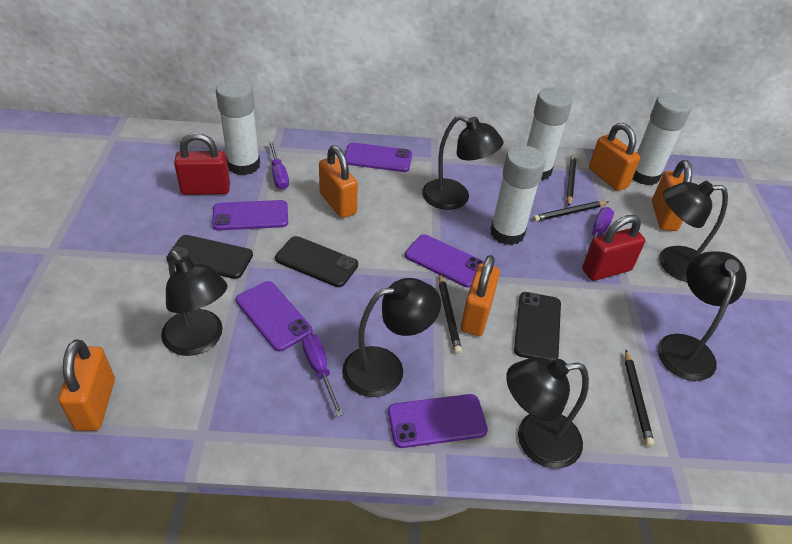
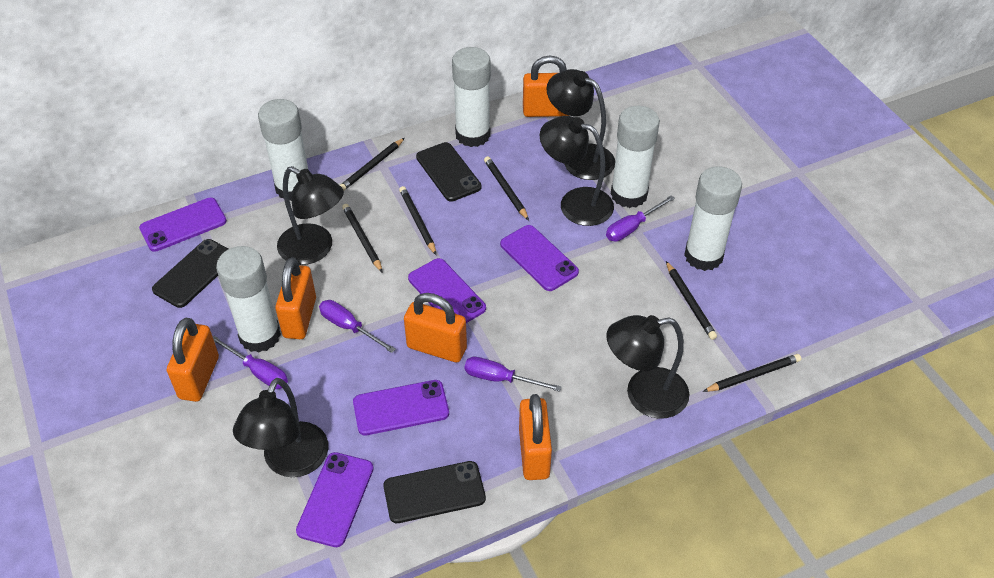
black lamp: 6 -> 5
black pencil: 4 -> 6
purple screwdriver: 3 -> 4
red padlock: 2 -> 0
white glue stick: 4 -> 5

